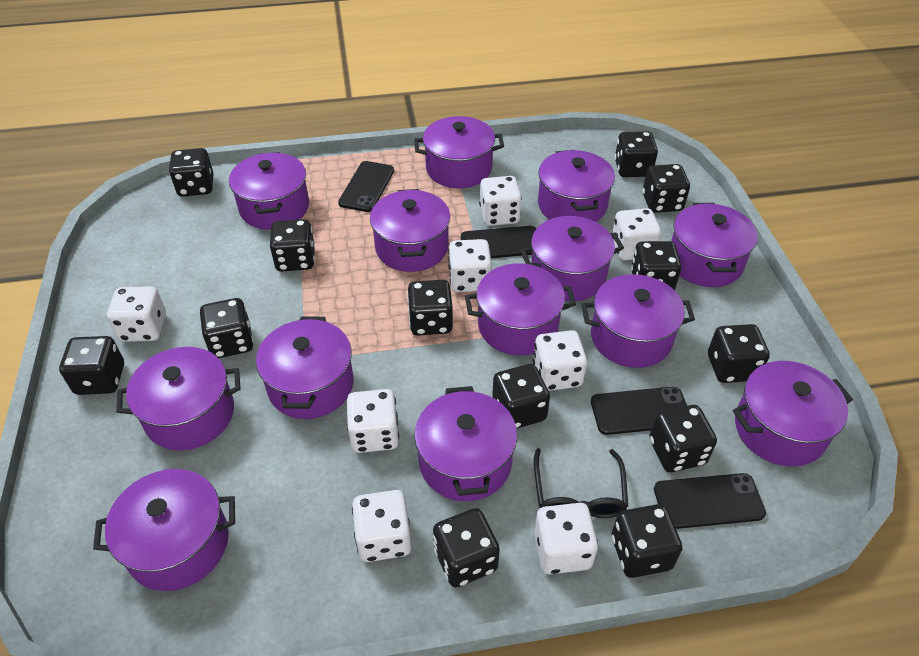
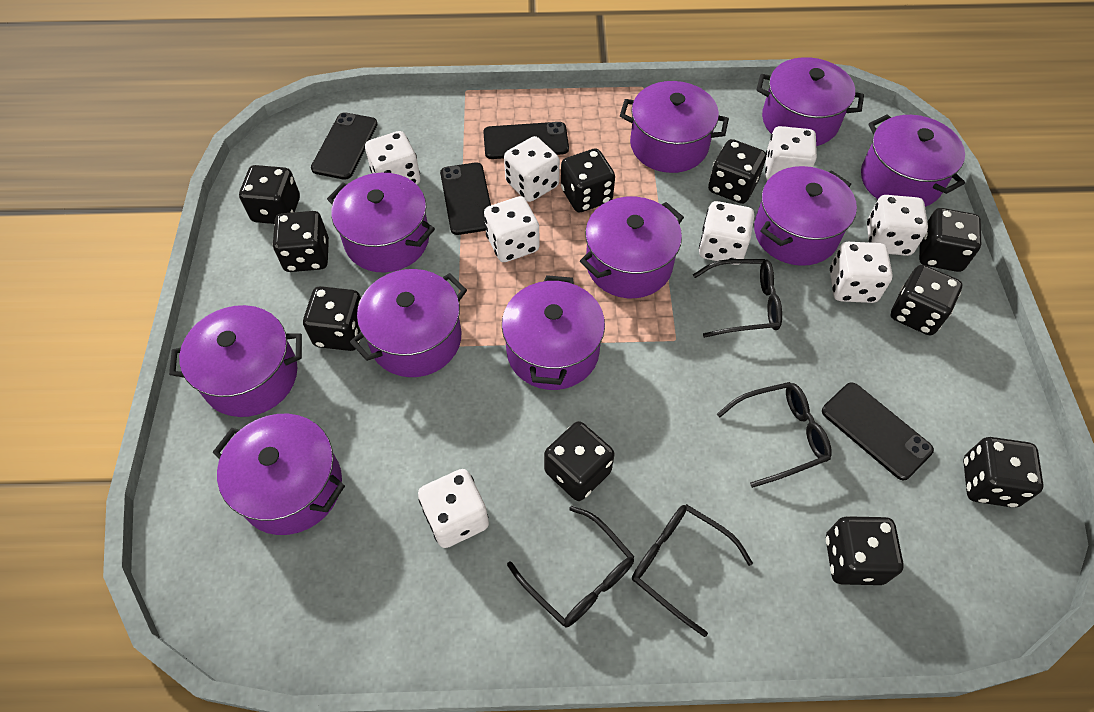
black dice: 13 -> 10
black glasses: 1 -> 4
purple pot: 13 -> 10

